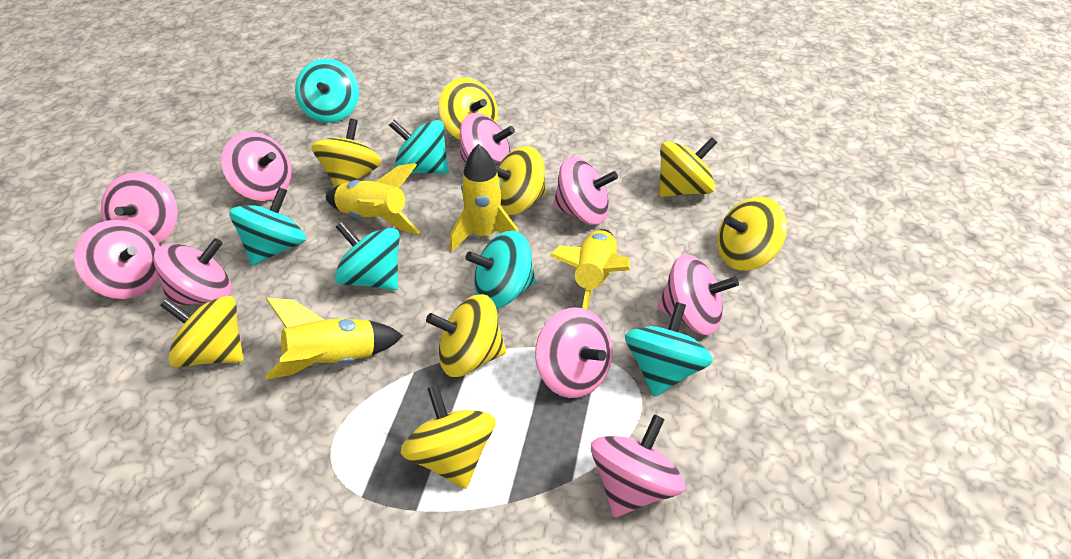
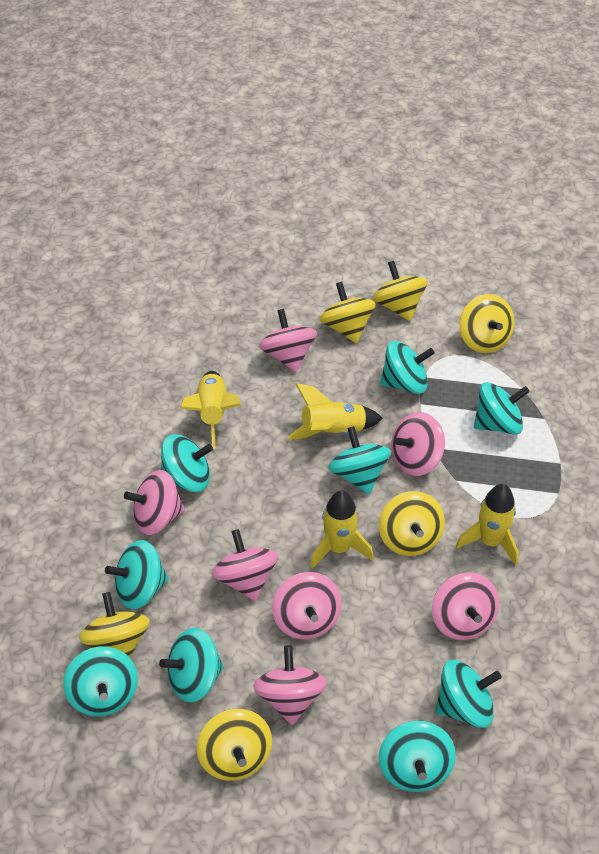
pink spinning top: 9 -> 7
turquoise spinning top: 6 -> 9
yellow spinning top: 8 -> 6

